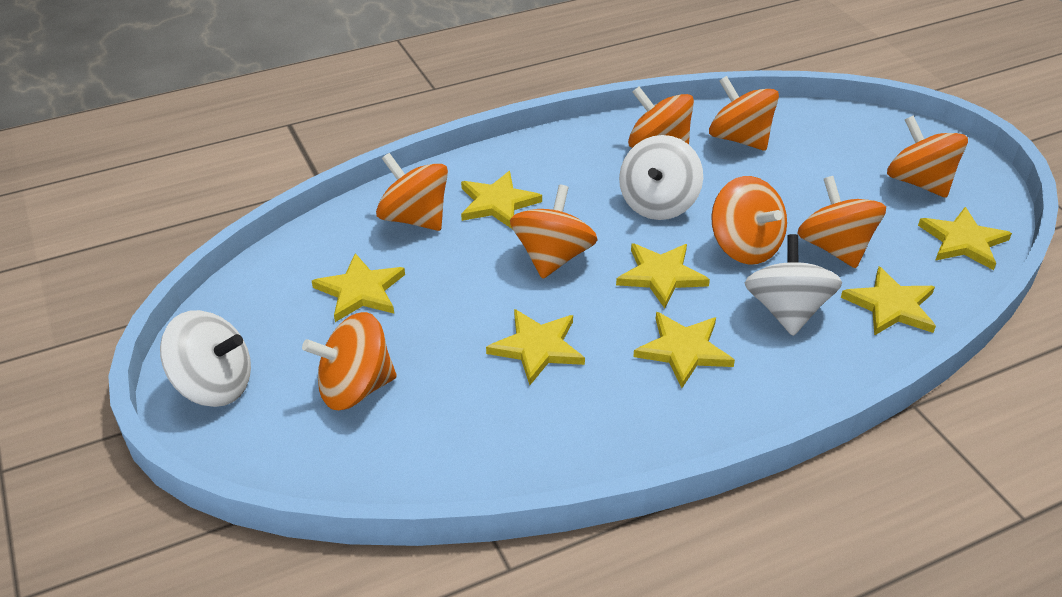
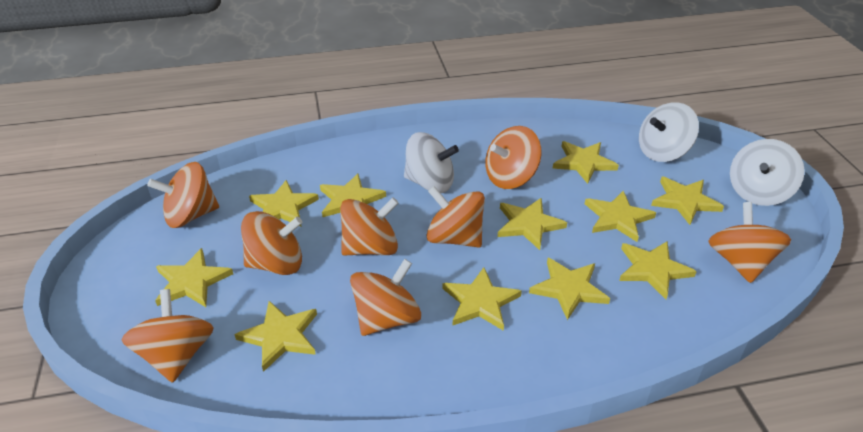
yellow star: 7 -> 11

